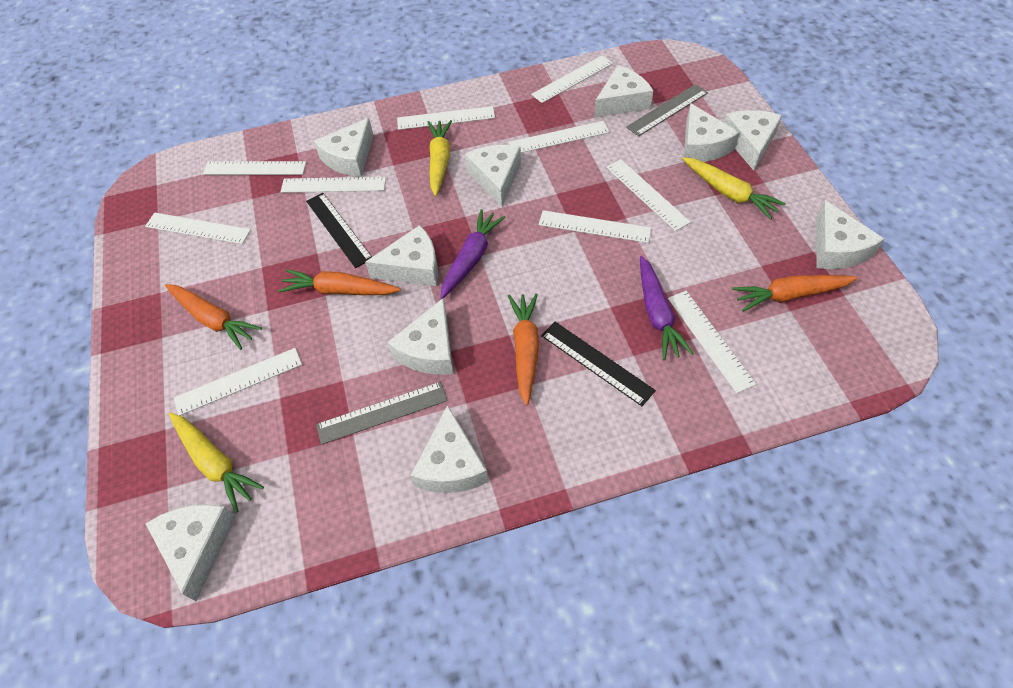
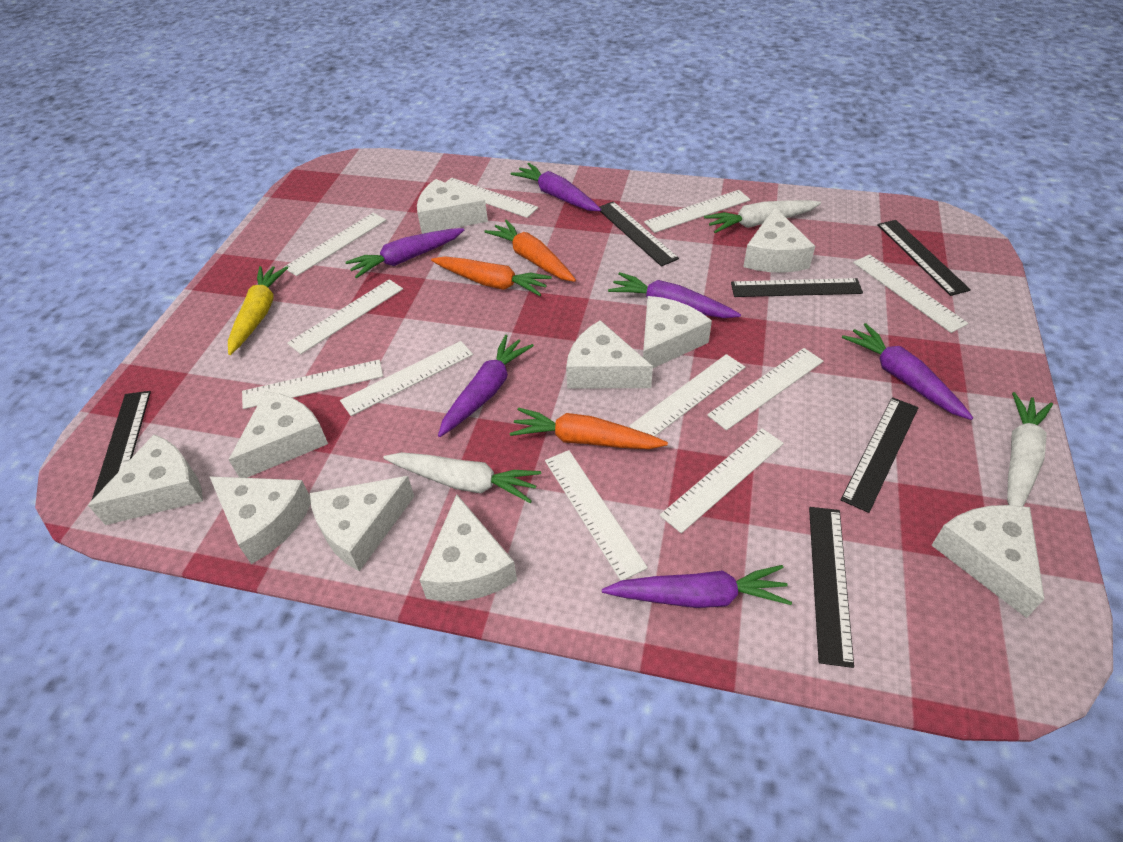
black ruler: 2 -> 6
grey ruler: 2 -> 0
orange carrot: 4 -> 3
purple carrot: 2 -> 6
white carrot: 0 -> 3
white ruler: 10 -> 11
yellow carrot: 3 -> 1

